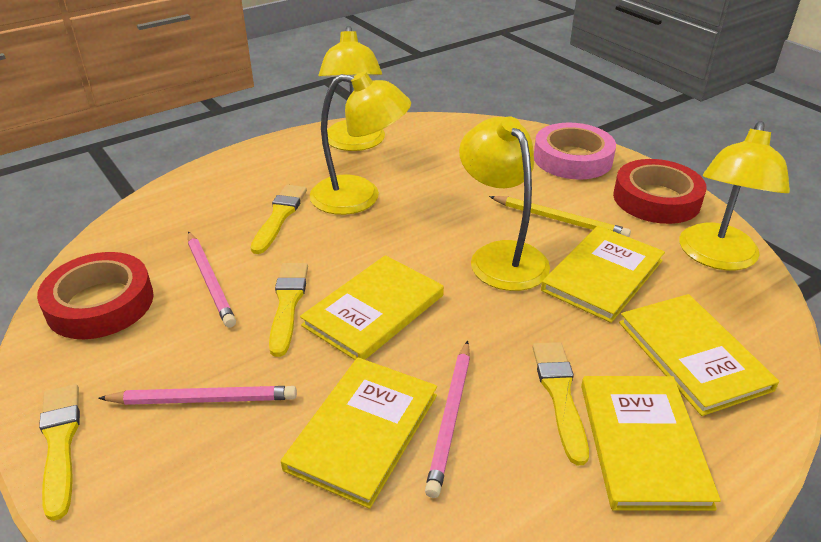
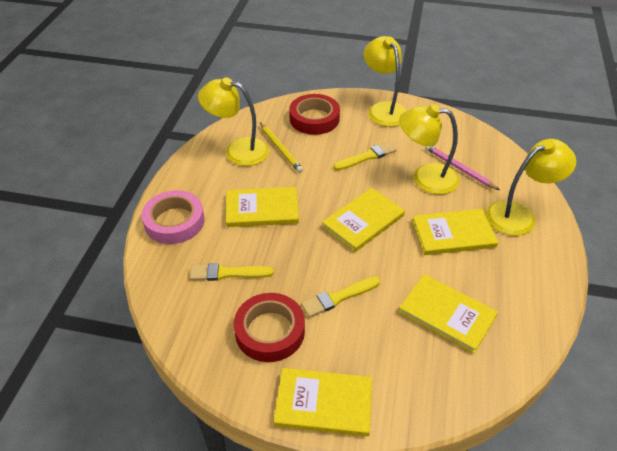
pink pencil: 3 -> 1
yellow brush: 4 -> 3

